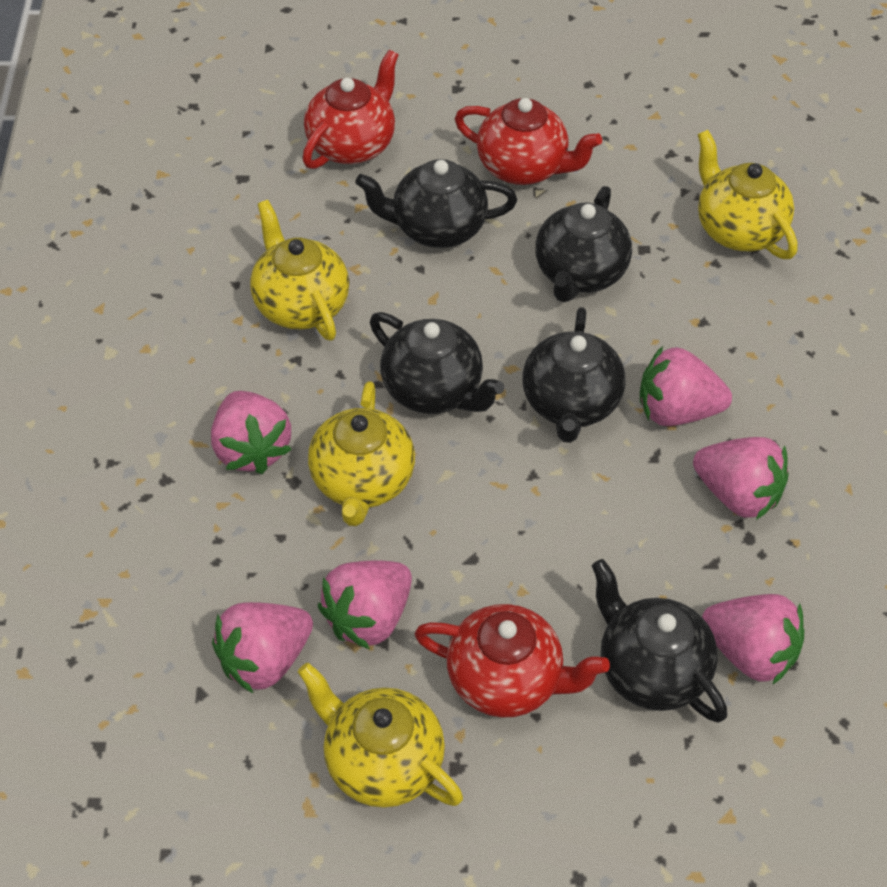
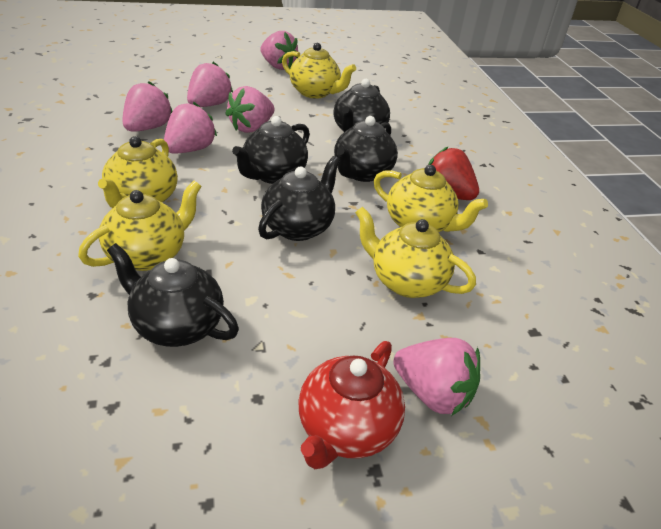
red strawberry: 0 -> 1
red teapot: 3 -> 1
yellow teapot: 4 -> 5

